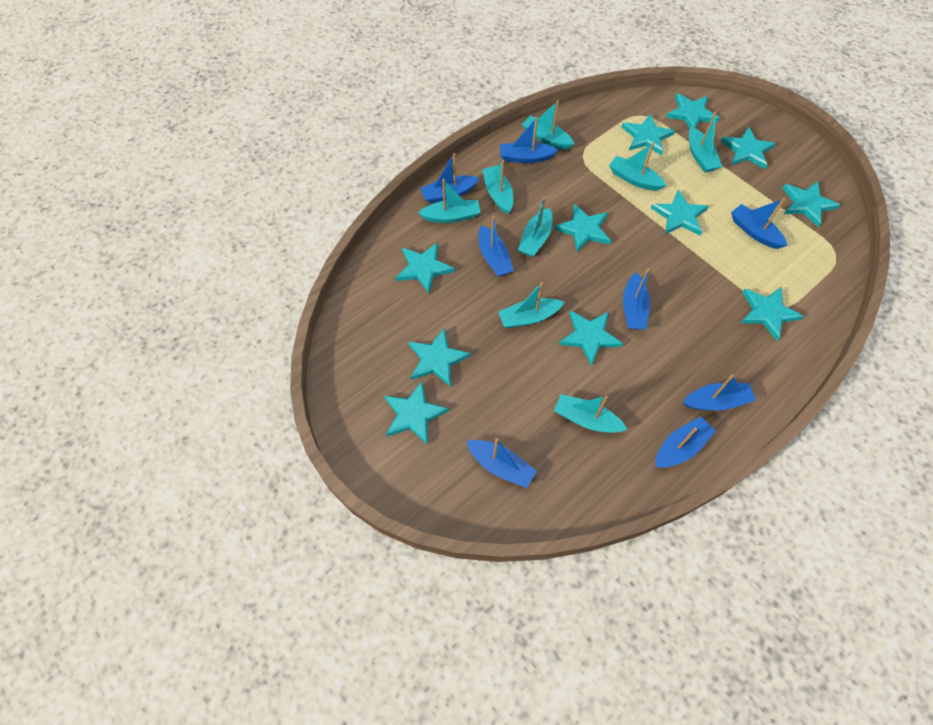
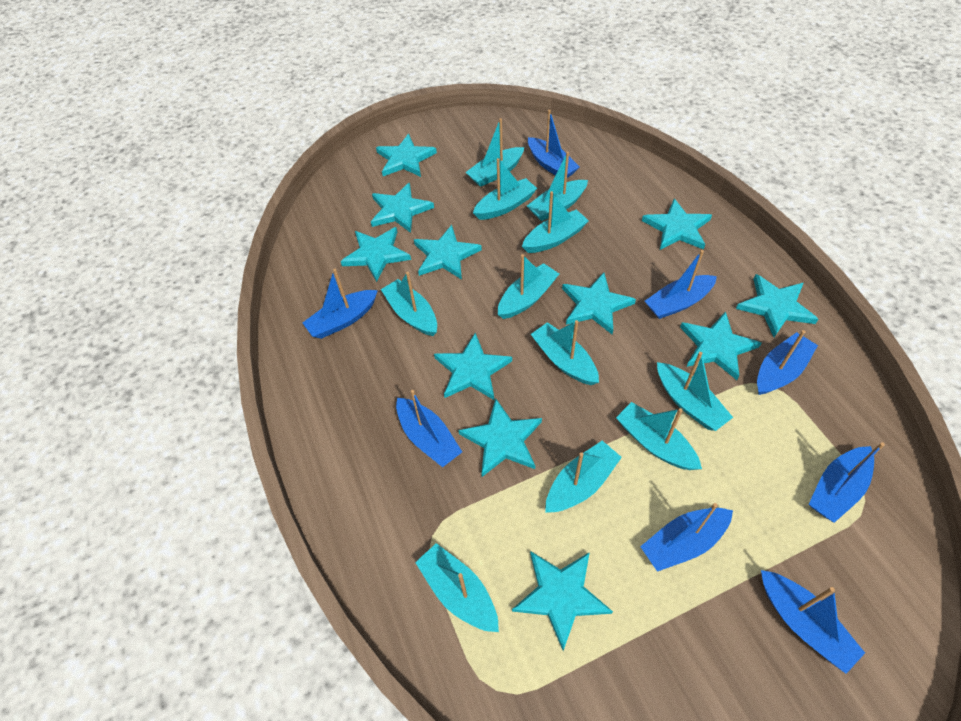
turquoise boat: 8 -> 11

